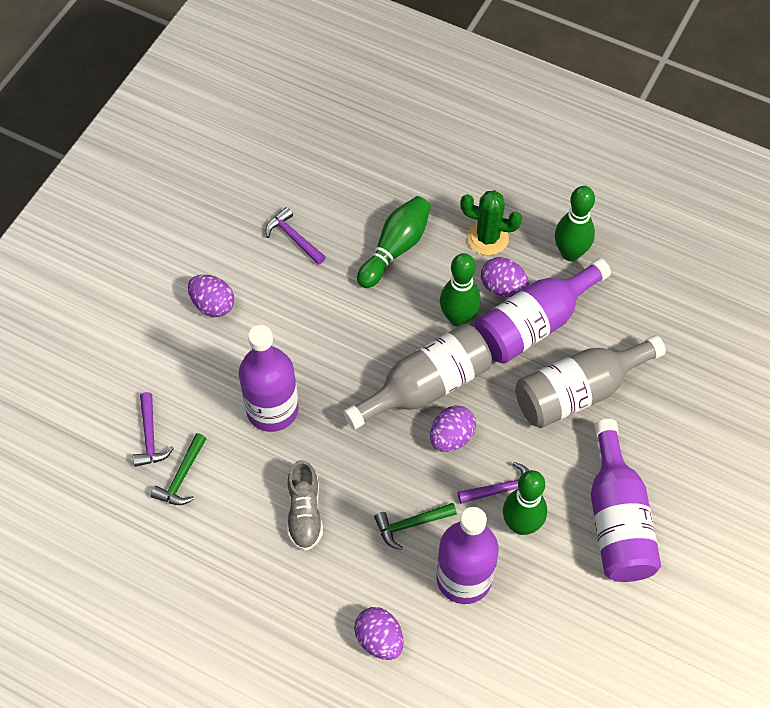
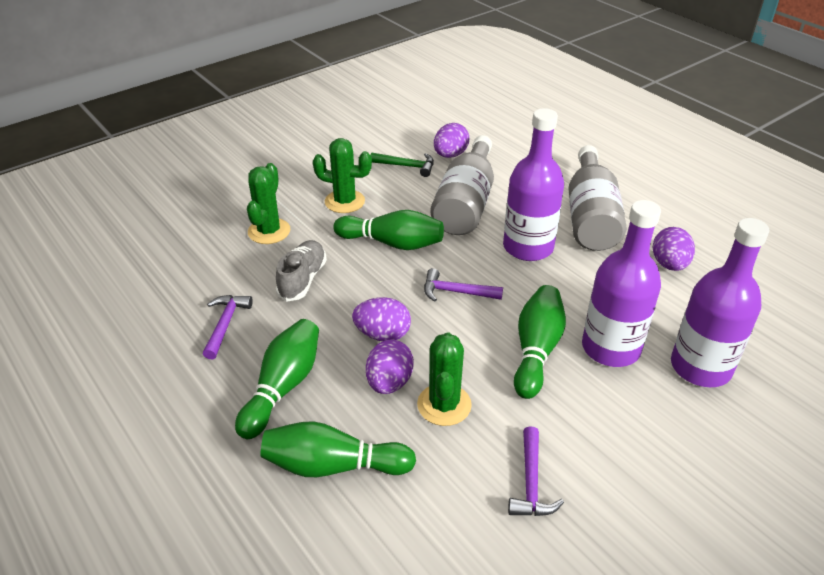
green cactus: 1 -> 3
green hammer: 2 -> 1
purple bottle: 4 -> 3

